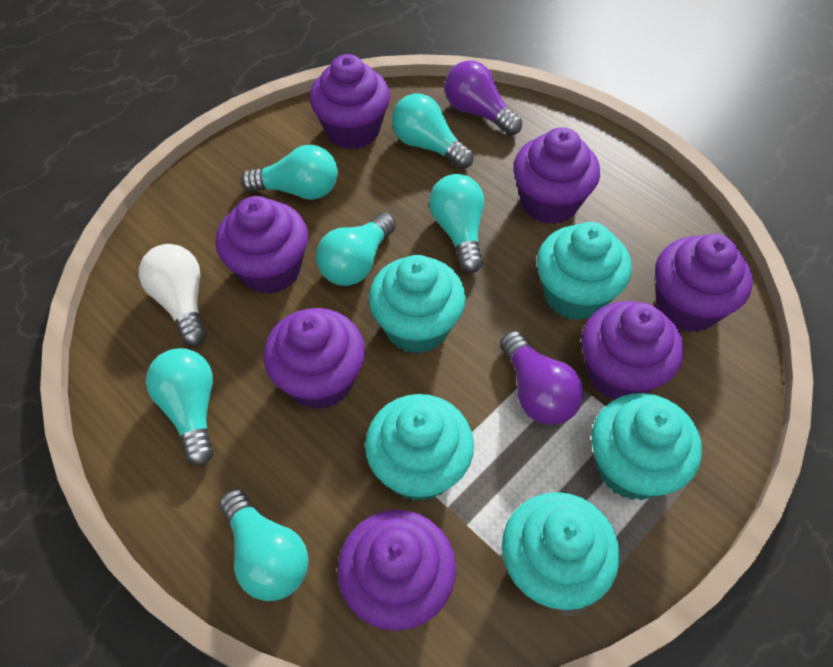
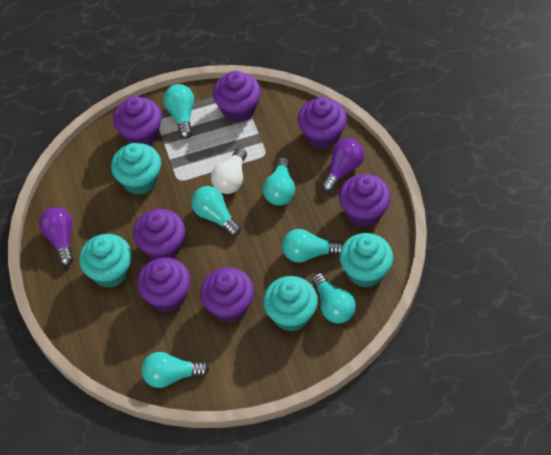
turquoise cupcake: 5 -> 4

